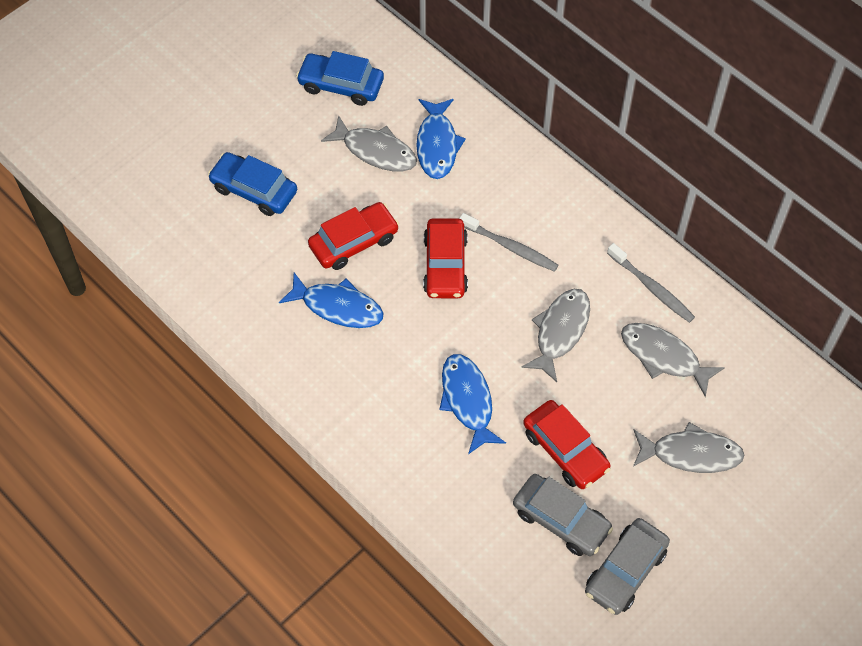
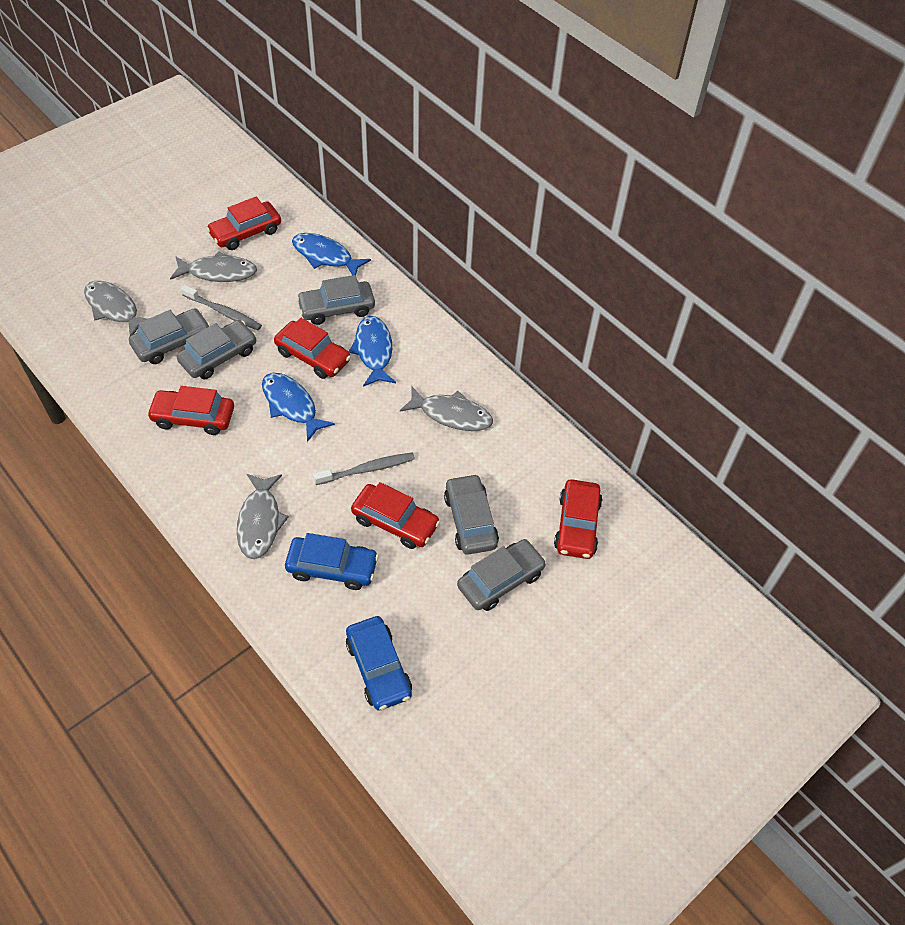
grey car: 2 -> 5
red car: 3 -> 5

